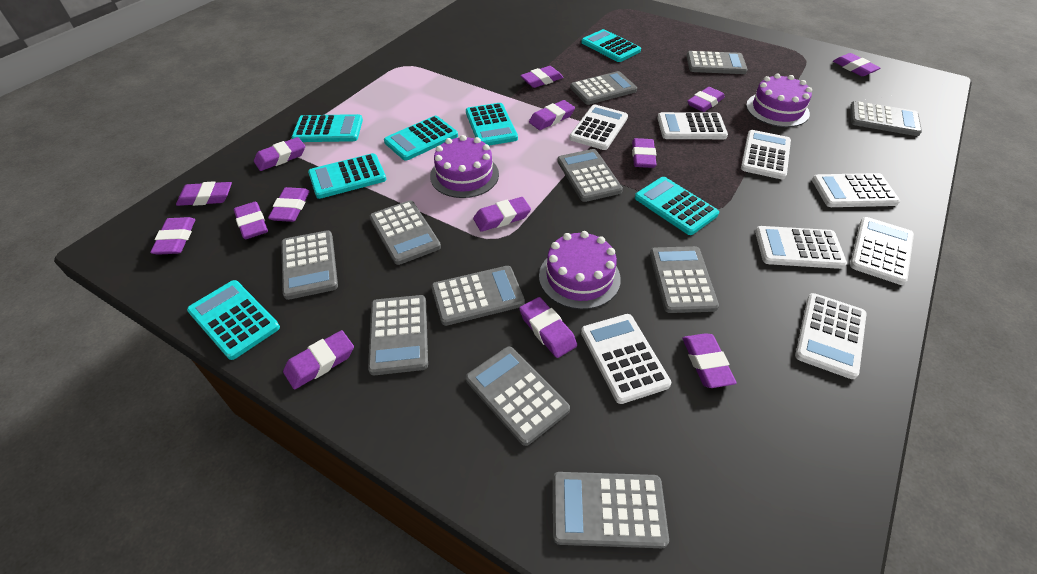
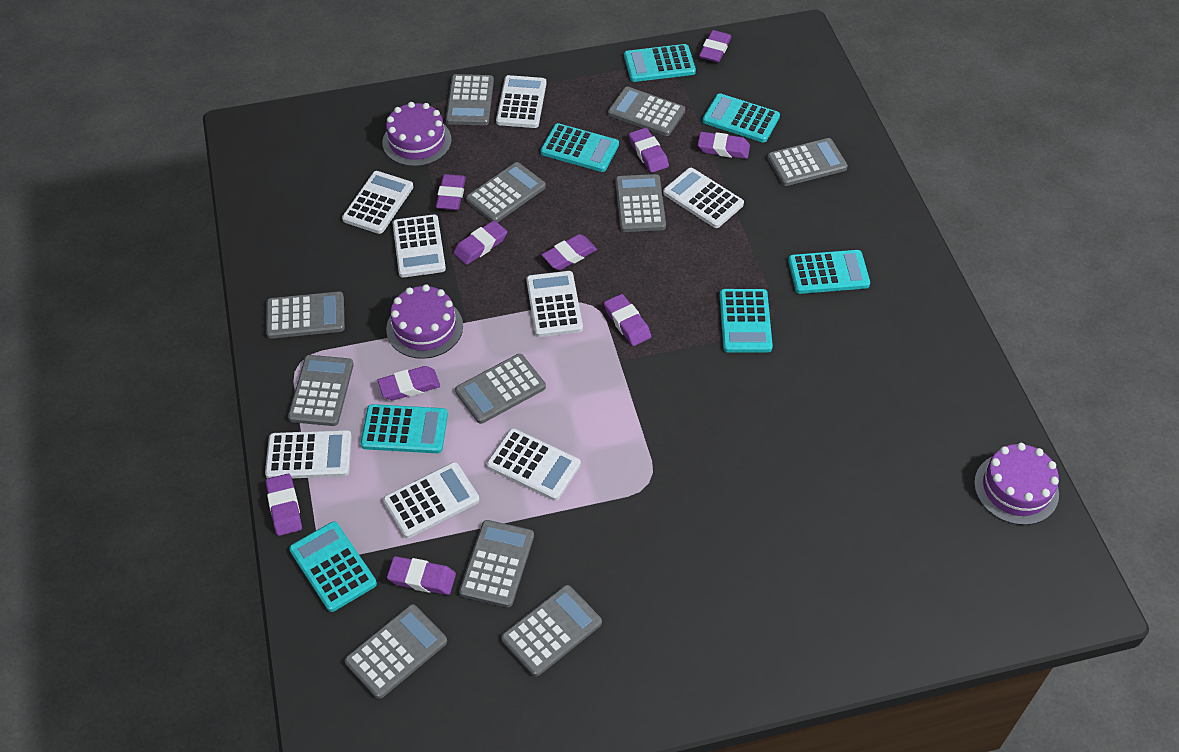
purple eraser: 14 -> 10

